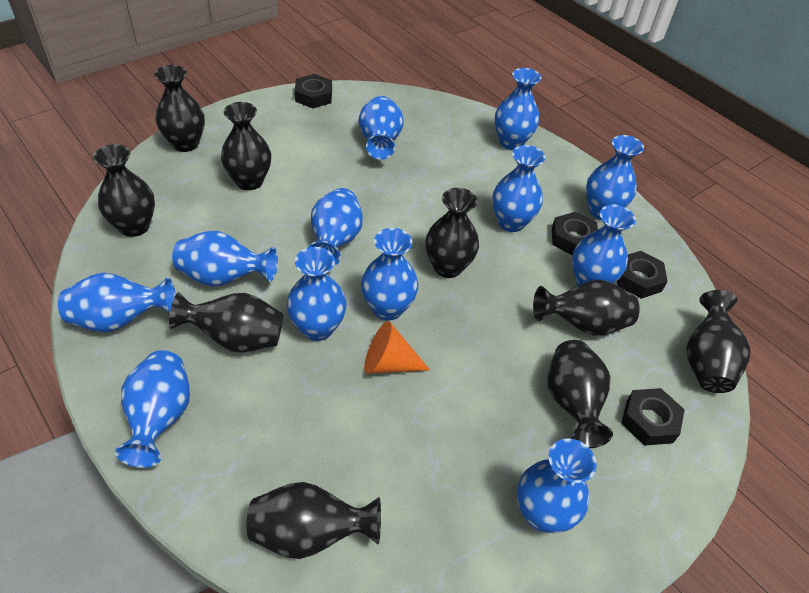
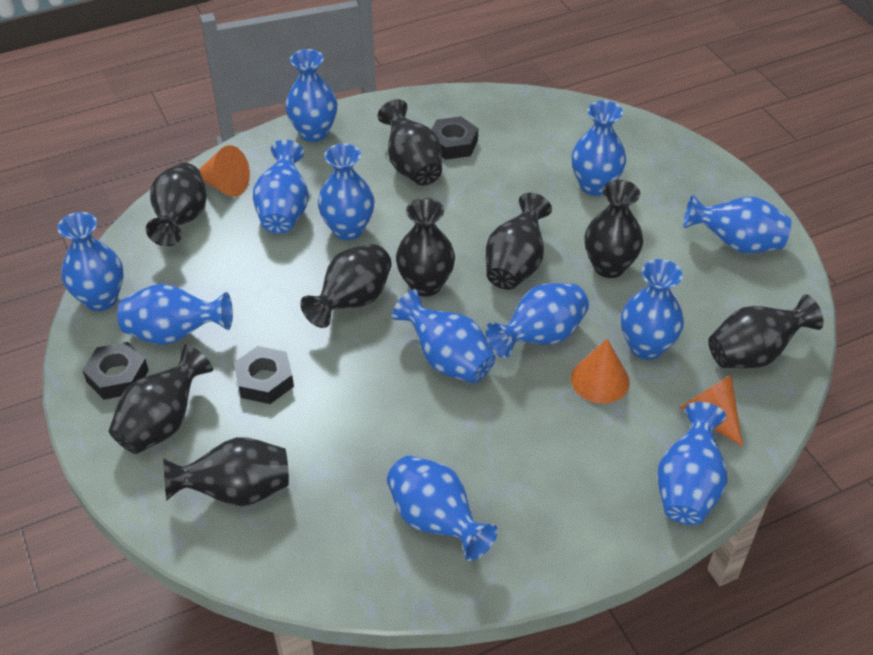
black nut: 4 -> 3
orange cone: 1 -> 3

